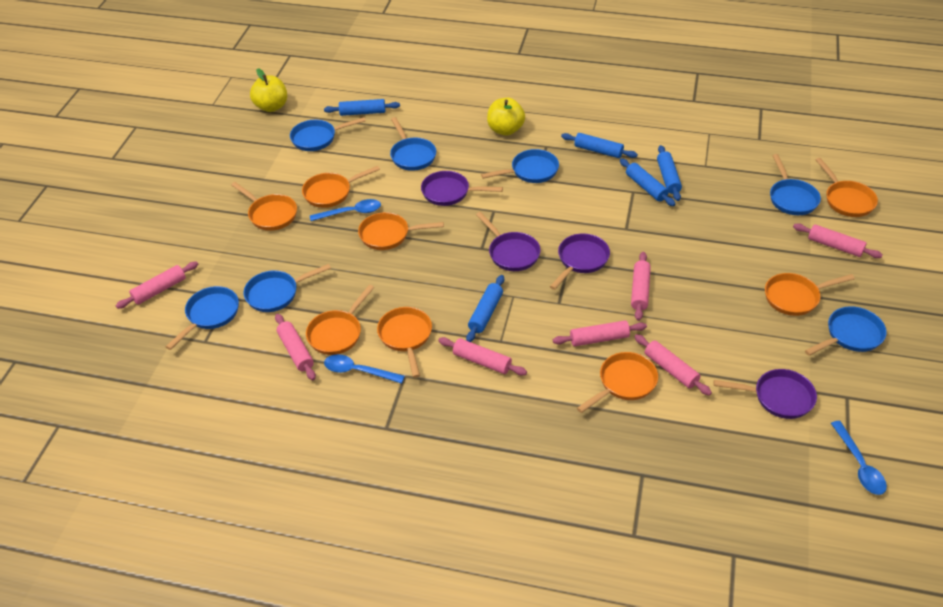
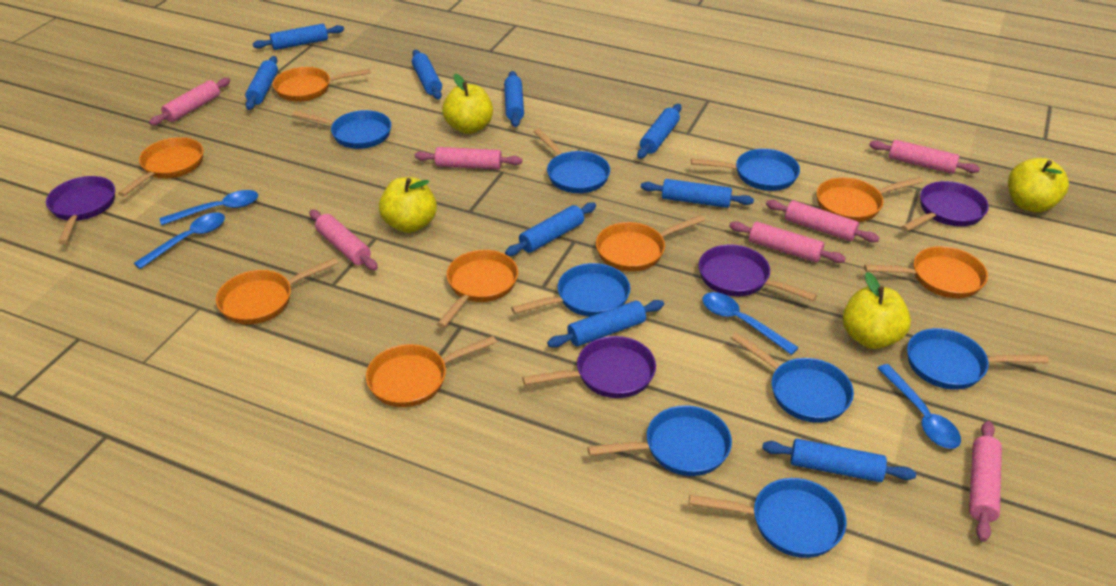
blue pan: 7 -> 8
blue rolling pin: 5 -> 9
blue spoon: 3 -> 4
yellow apple: 2 -> 4

